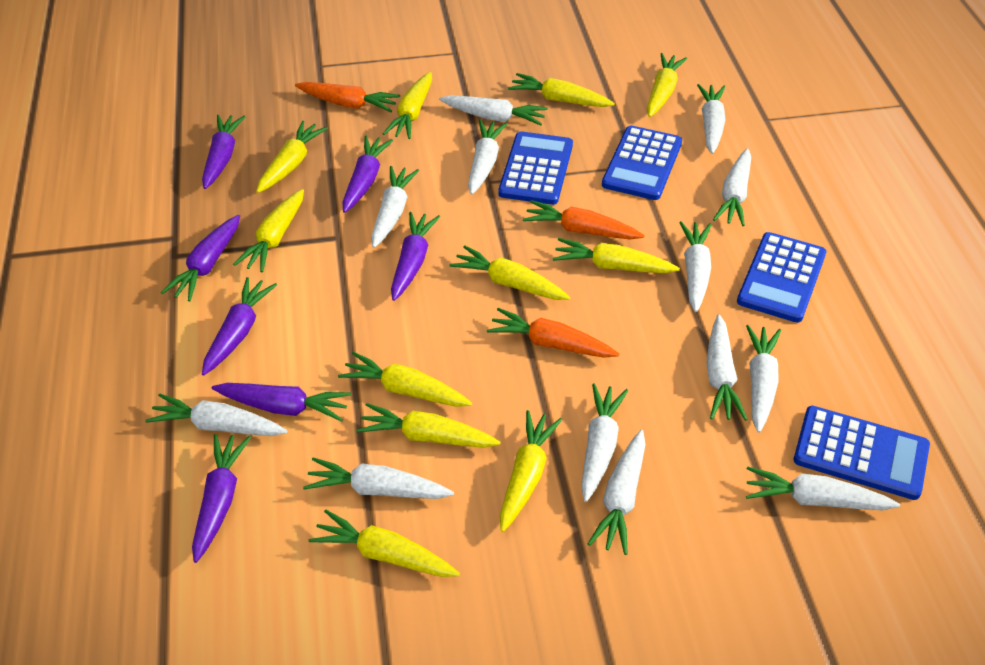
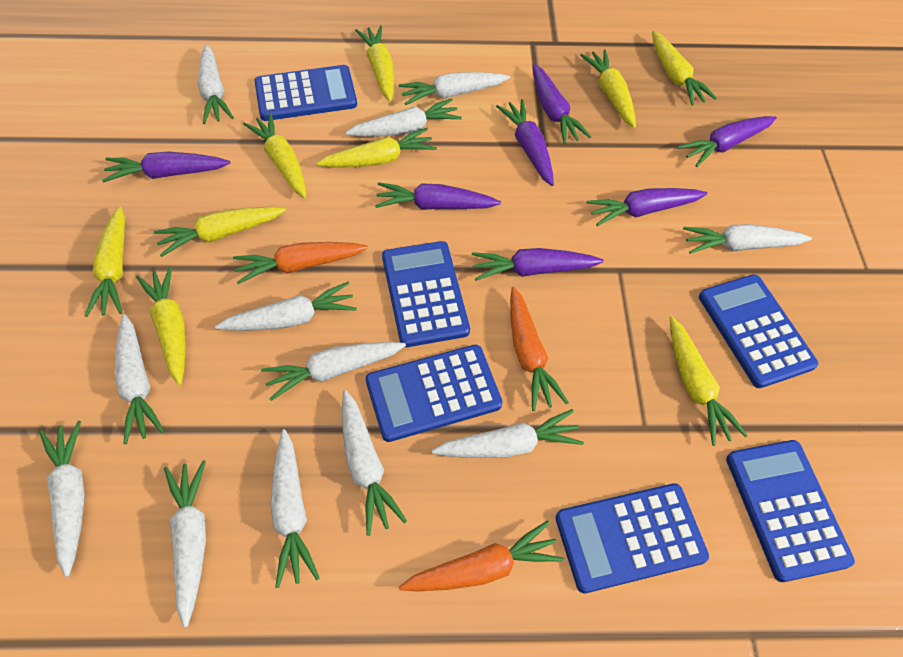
blue calculator: 4 -> 6
white carrot: 13 -> 12
yellow carrot: 11 -> 9

